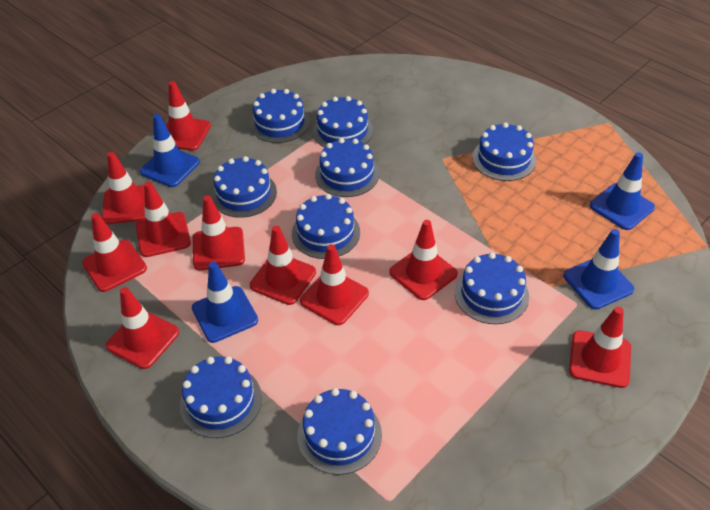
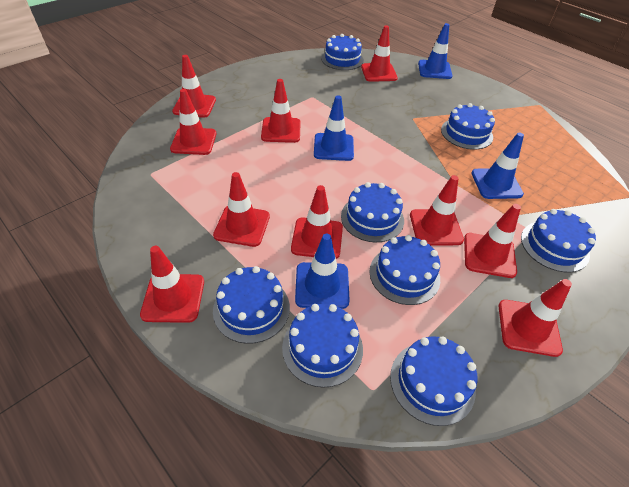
blue cake: 9 -> 8

